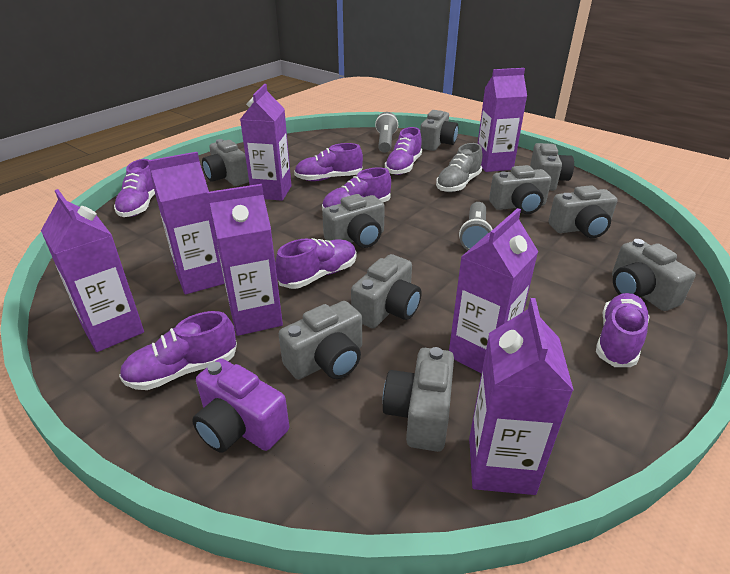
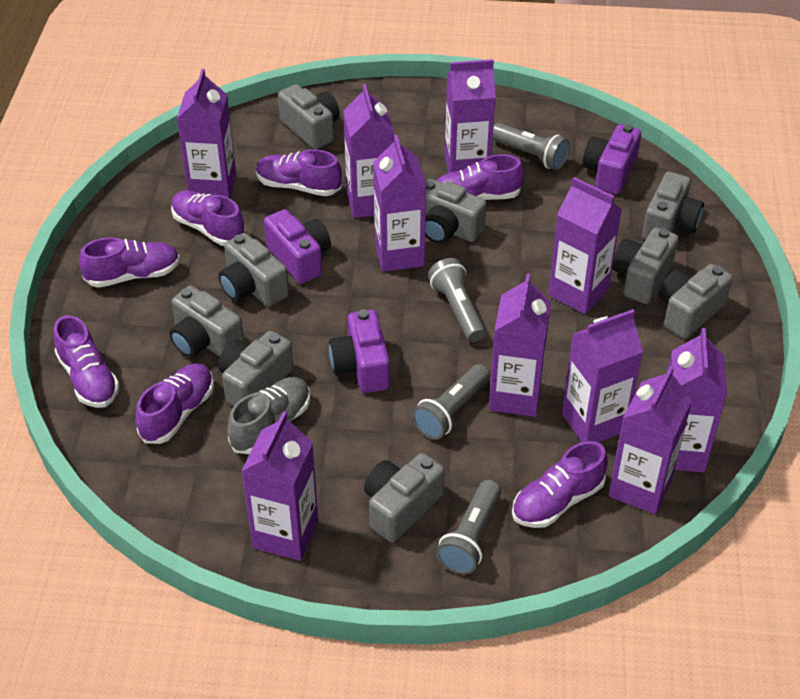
grey camera: 10 -> 9
grey flashlight: 2 -> 4
purple camera: 1 -> 3
purple carton: 7 -> 10

